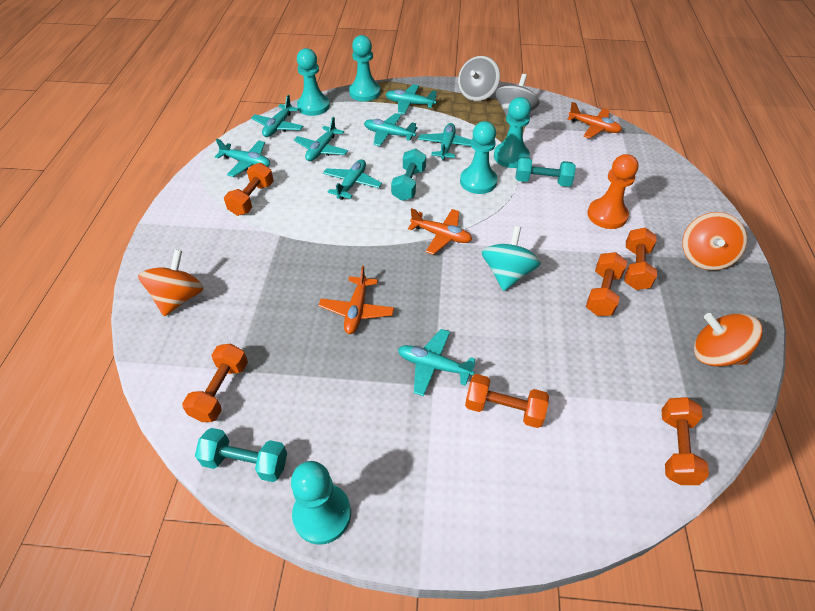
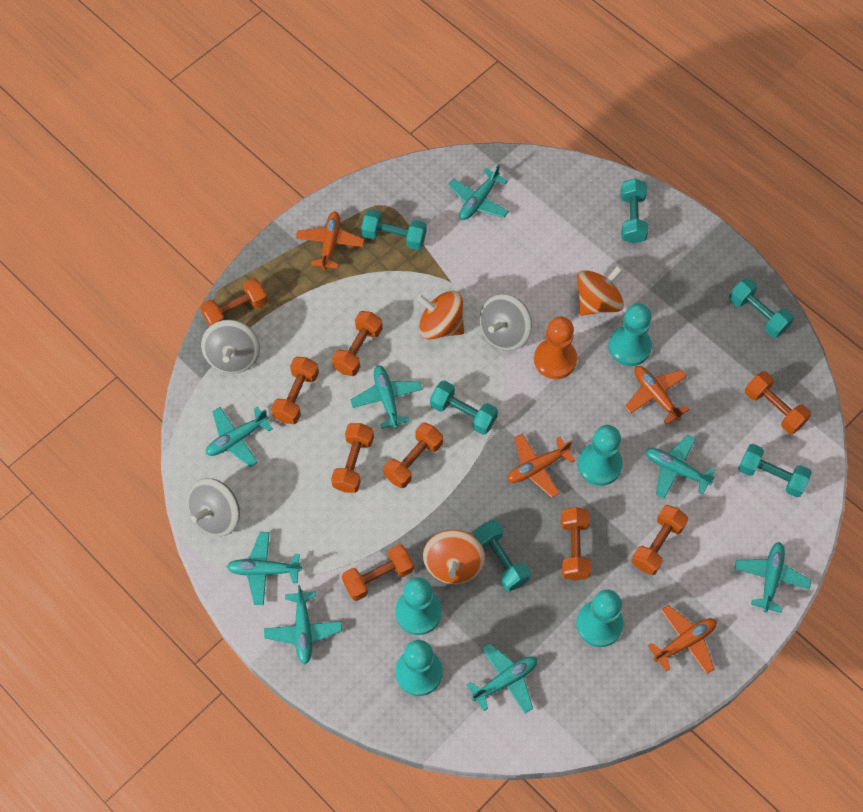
grey spinning top: 2 -> 3
orange dumbbell: 6 -> 9
orange plane: 3 -> 4
turquoise dumbbell: 3 -> 6
turquoise spinning top: 1 -> 0

